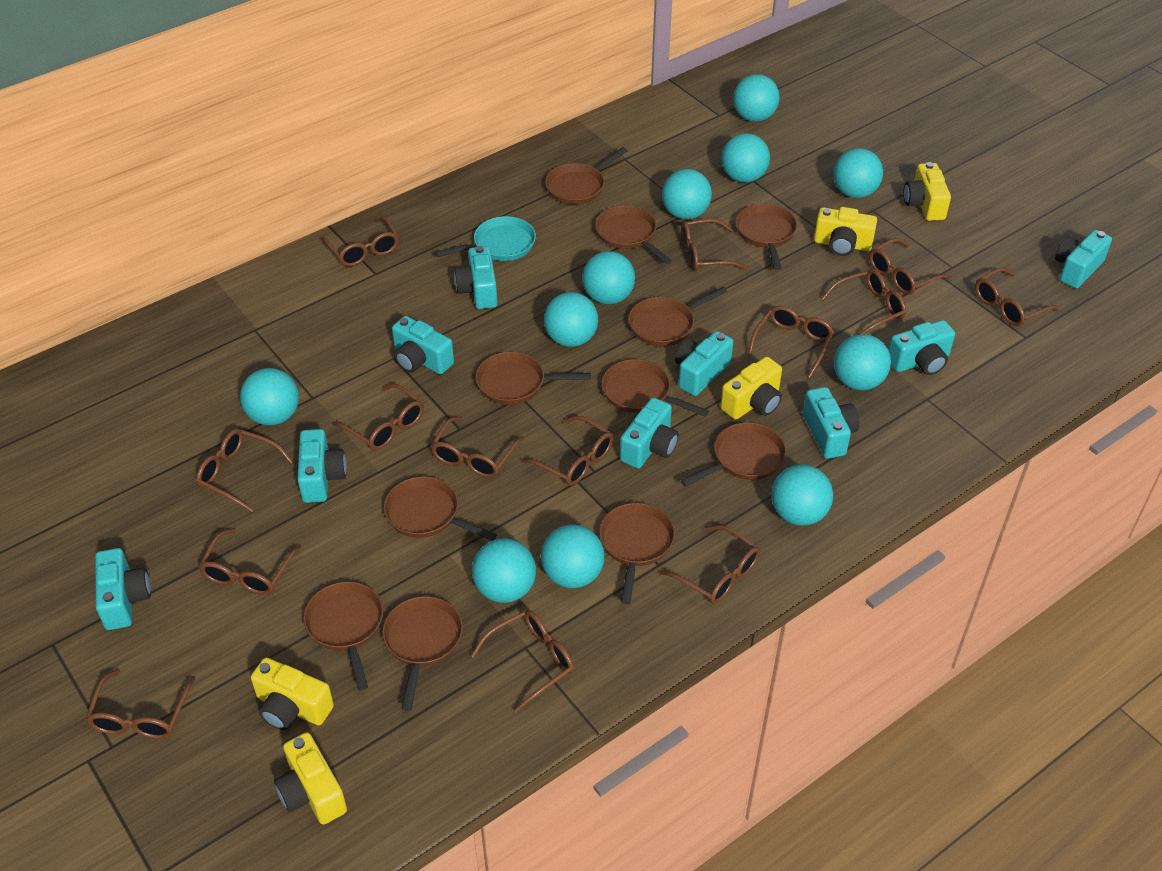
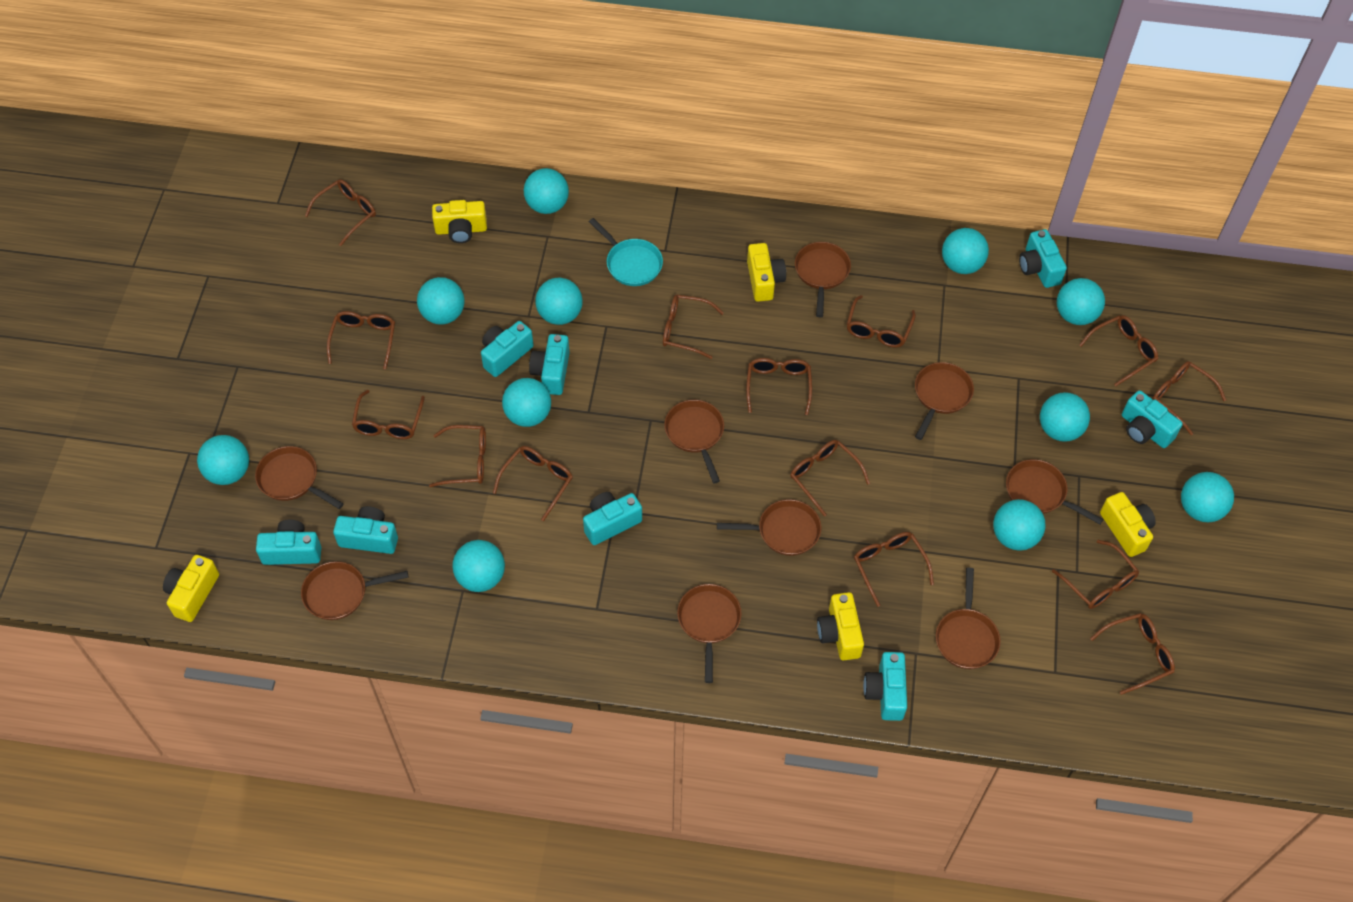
brown pan: 11 -> 9
turquoise camera: 9 -> 8

